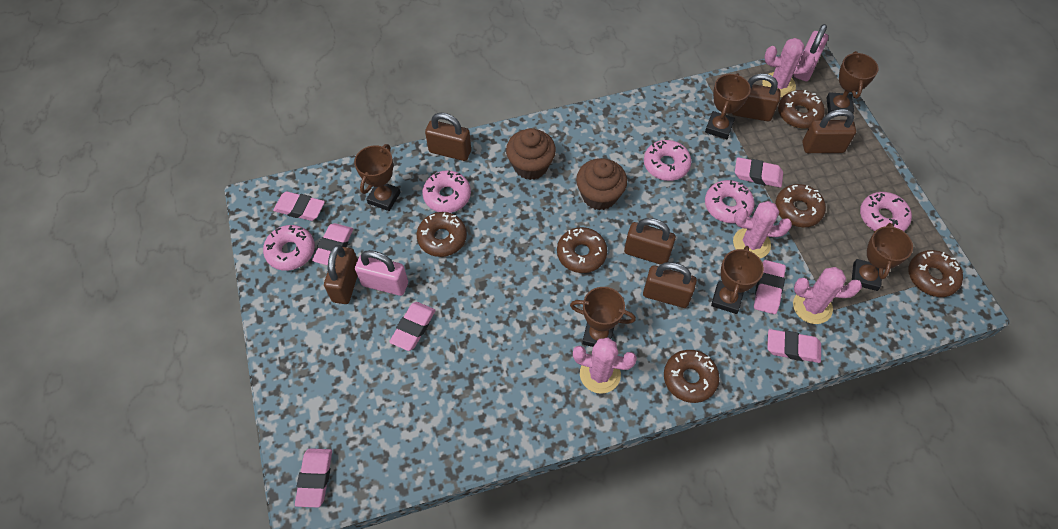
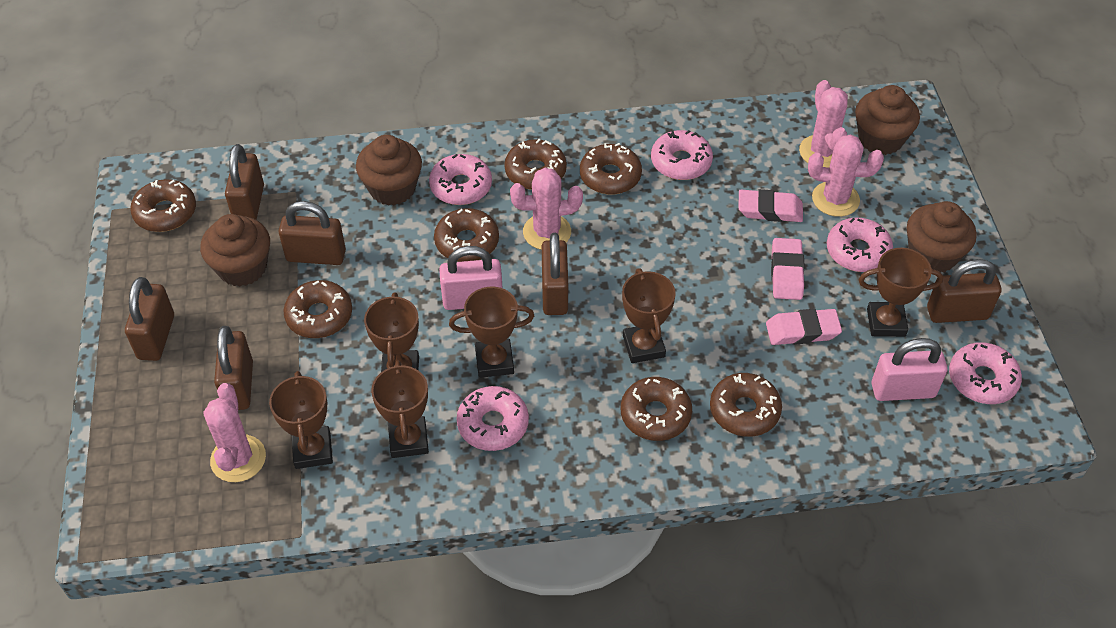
brown cupcake: 2 -> 4
brown donut: 6 -> 7
pink eraser: 7 -> 3

